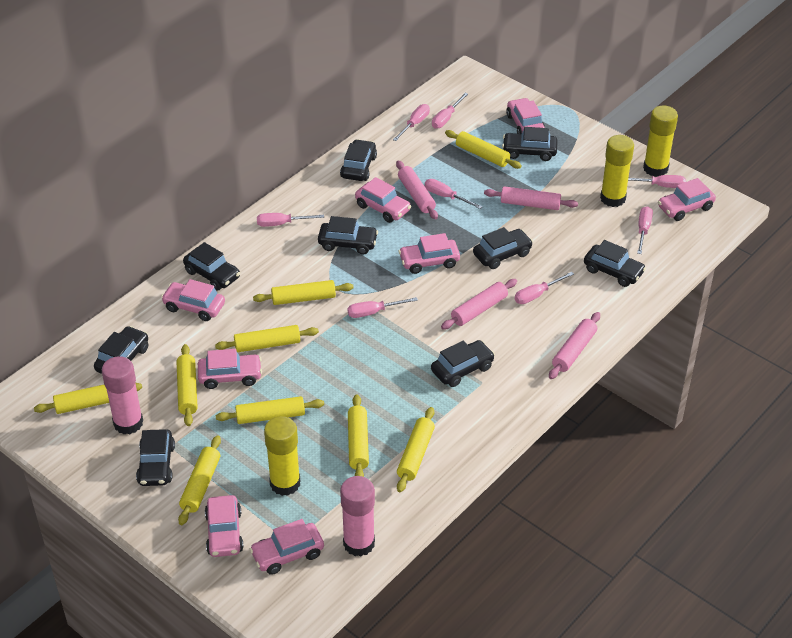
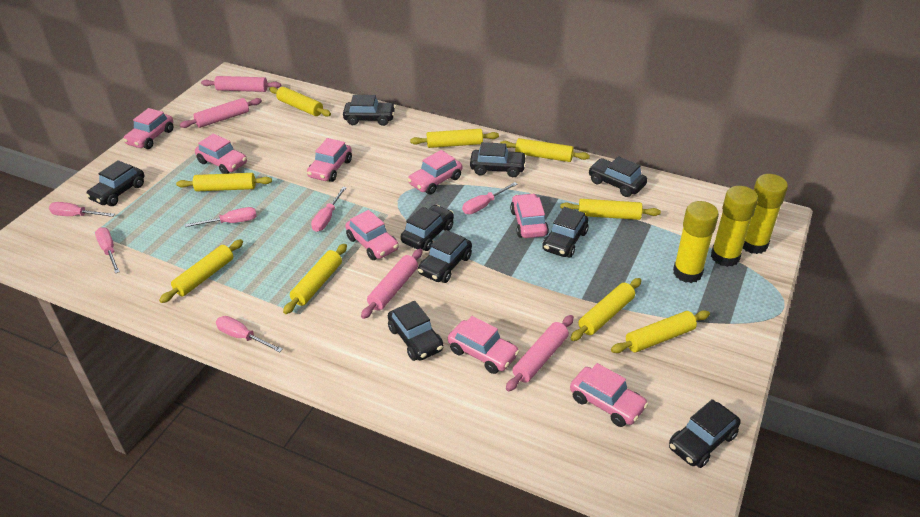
pink glue stick: 2 -> 0
pink screwdriver: 8 -> 6

